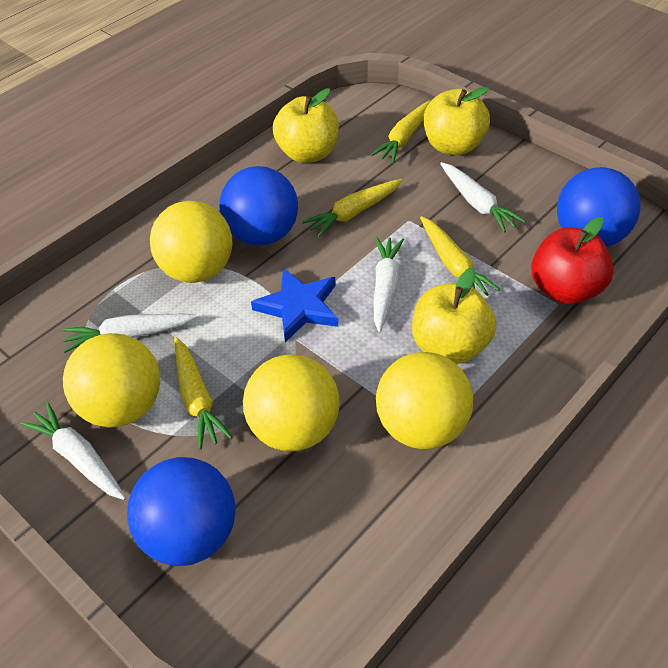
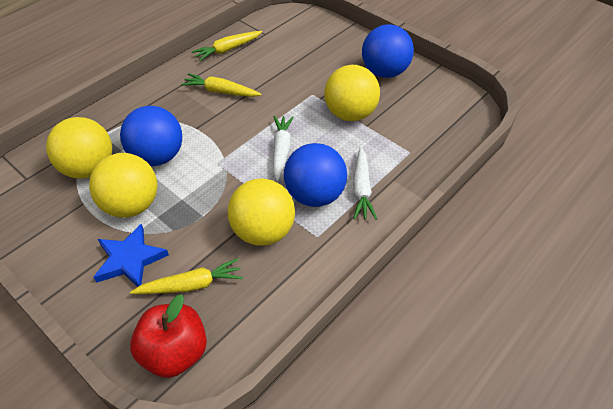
white carrot: 4 -> 2
yellow apple: 3 -> 0
yellow carrot: 4 -> 3

